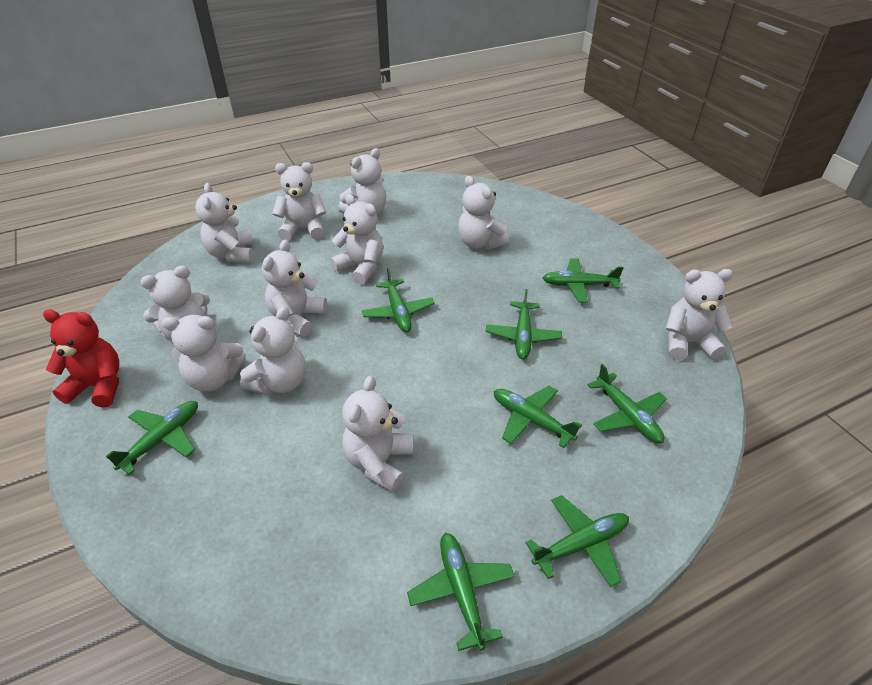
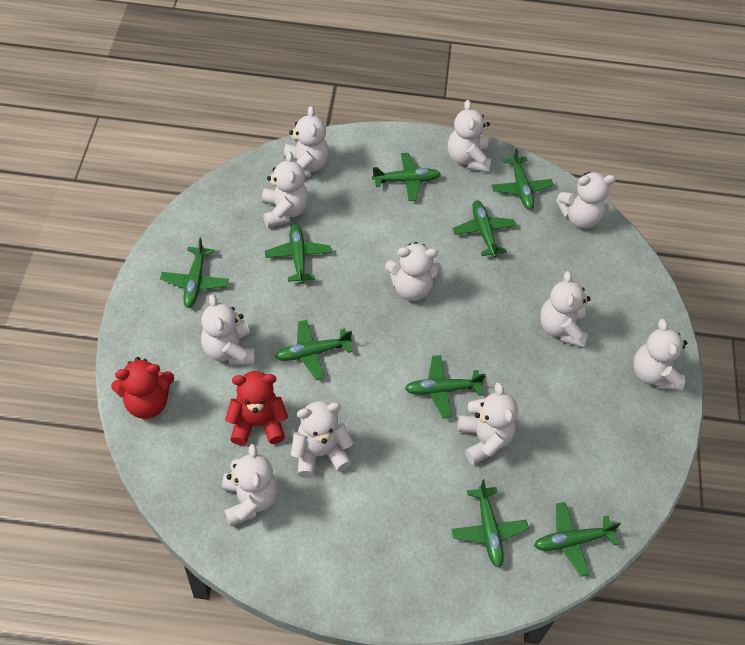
green plane: 8 -> 9
red teddy bear: 1 -> 2

